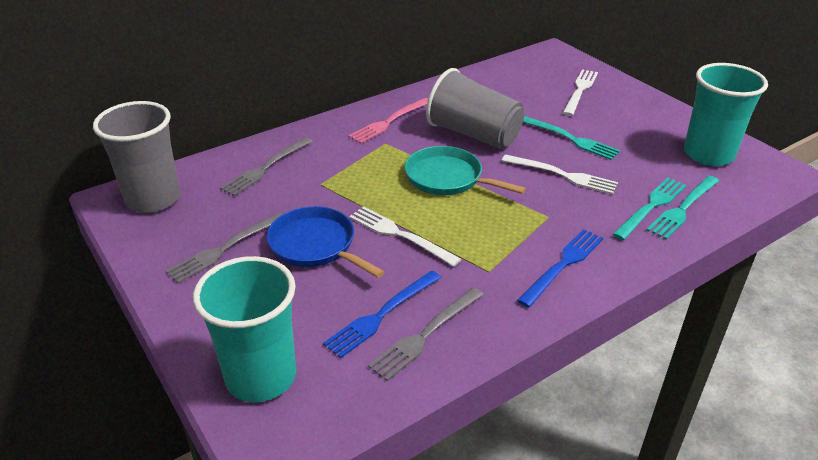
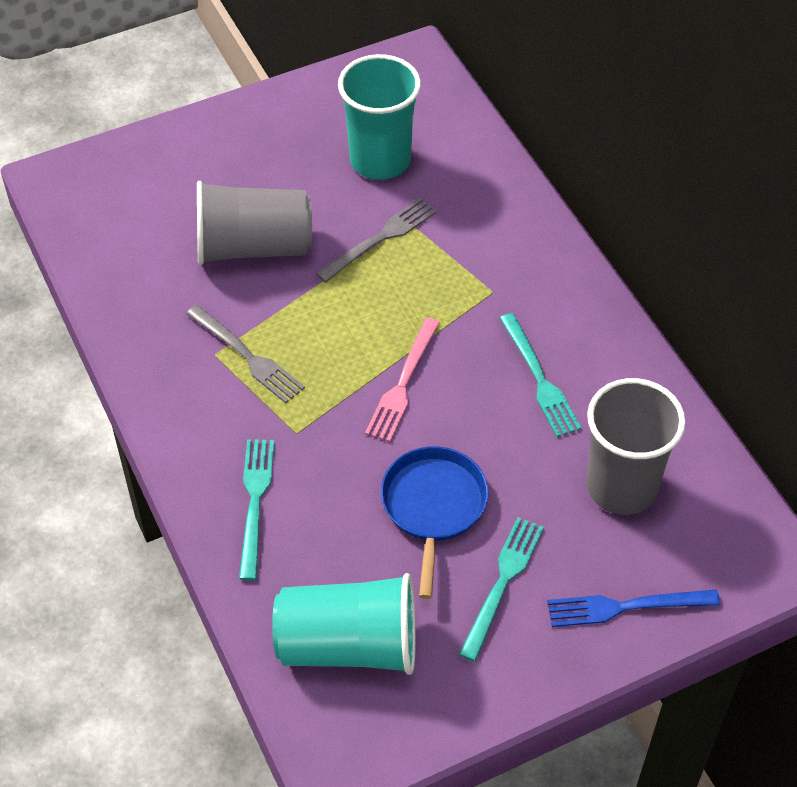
blue fork: 2 -> 1
grey fork: 3 -> 2
turquoise pan: 1 -> 0
white fork: 3 -> 0

